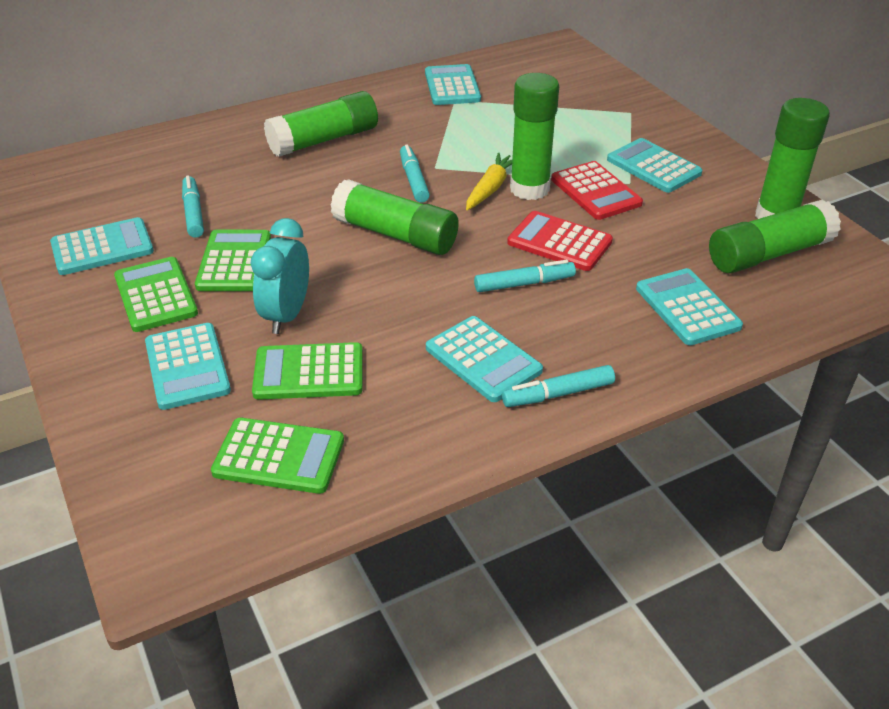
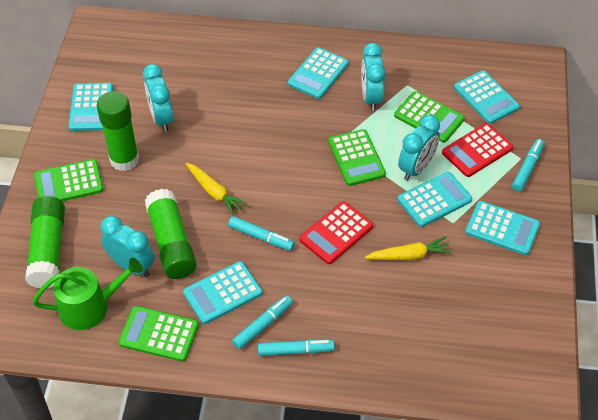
green glue stick: 5 -> 3
green watering can: 0 -> 1
turquoise clock: 1 -> 4
yellow carrot: 1 -> 2

